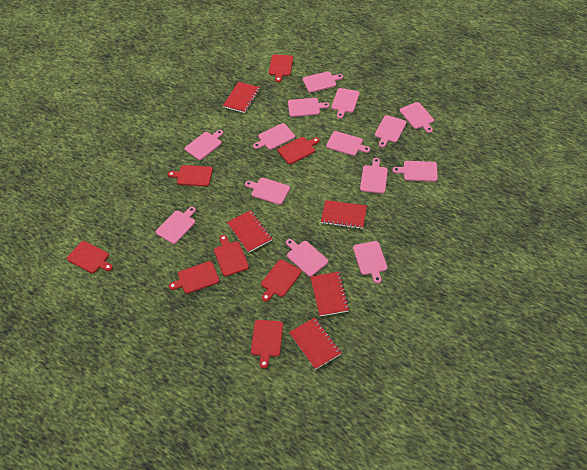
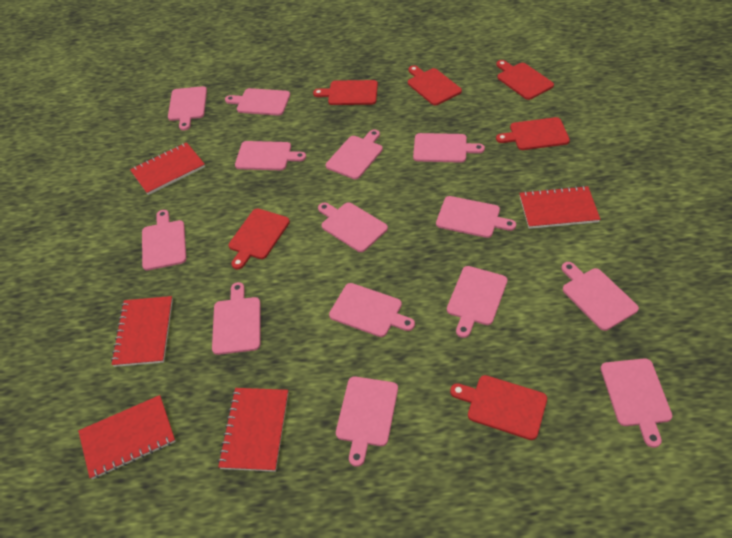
red cutting board: 8 -> 6

